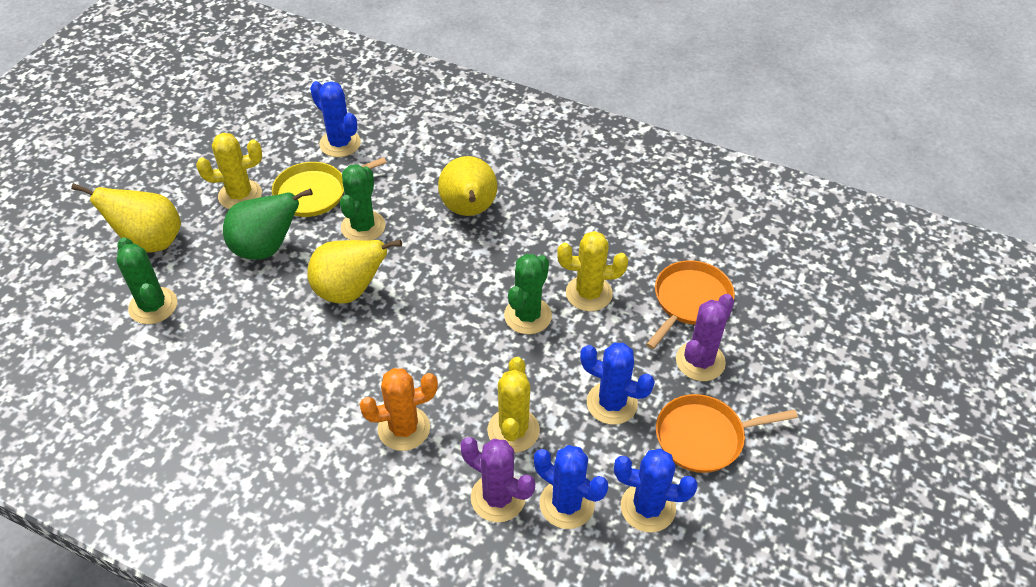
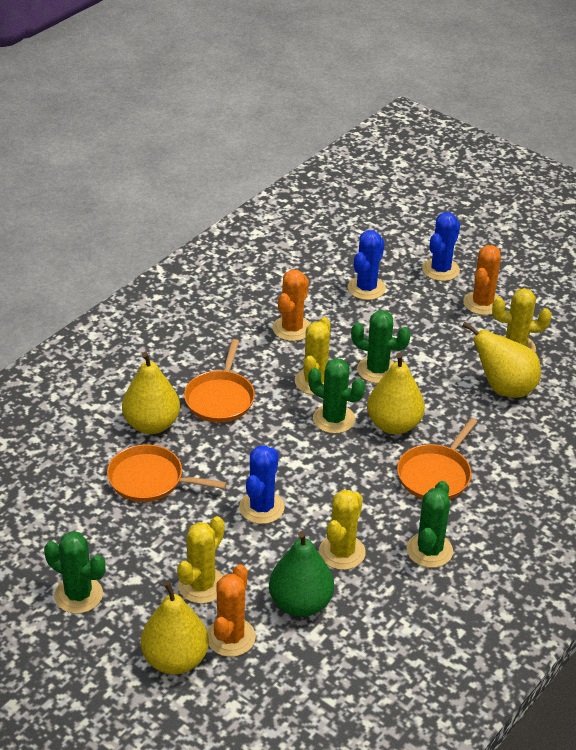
blue cactus: 4 -> 3
green cactus: 3 -> 4
orange cactus: 1 -> 3
orange pan: 2 -> 3
purple cactus: 2 -> 0
yellow cactus: 3 -> 4
yellow pan: 1 -> 0
yellow pear: 3 -> 4

